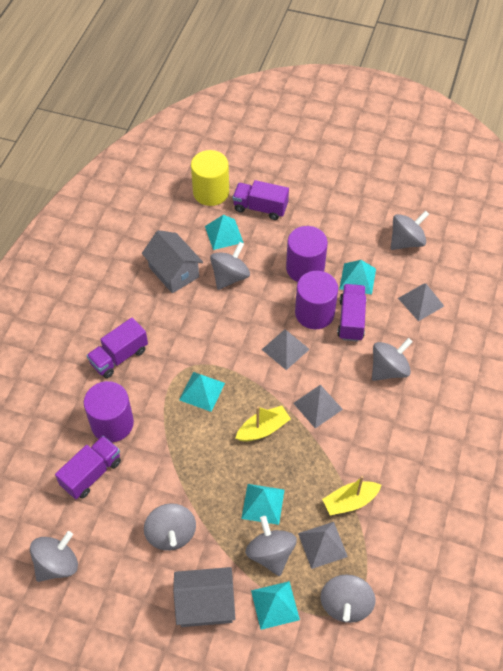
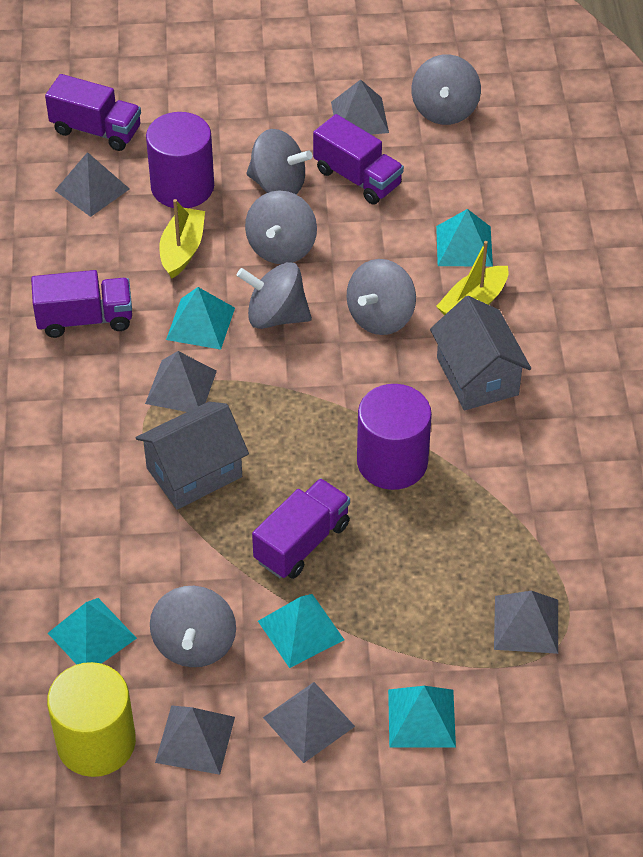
grey pyramid: 4 -> 6
grey spinning top: 7 -> 6
purple cylinder: 3 -> 2

